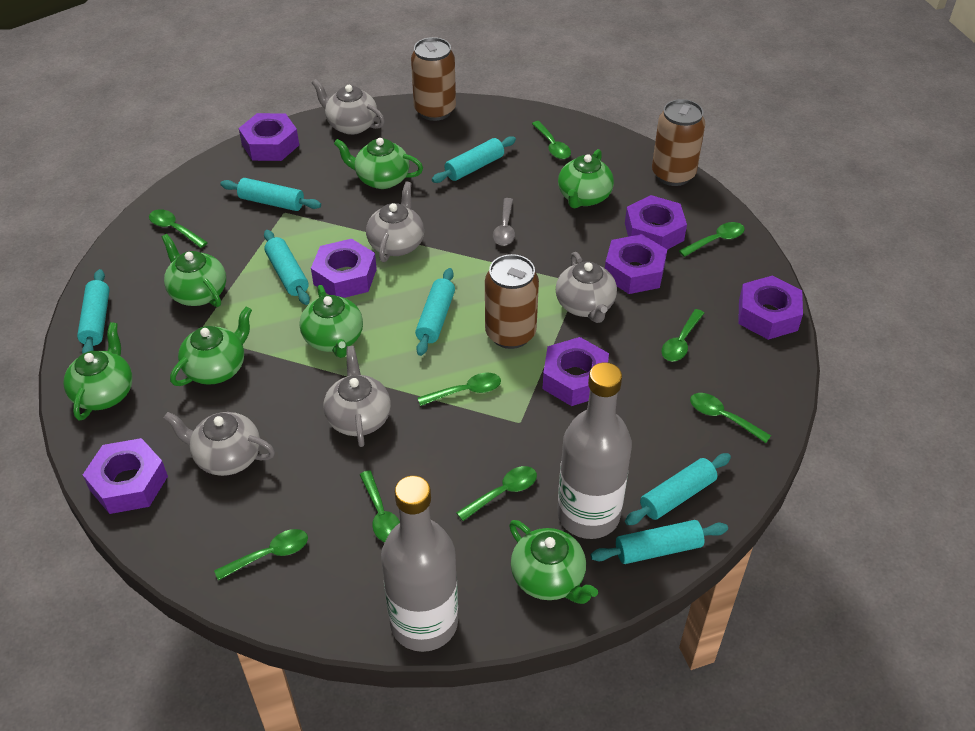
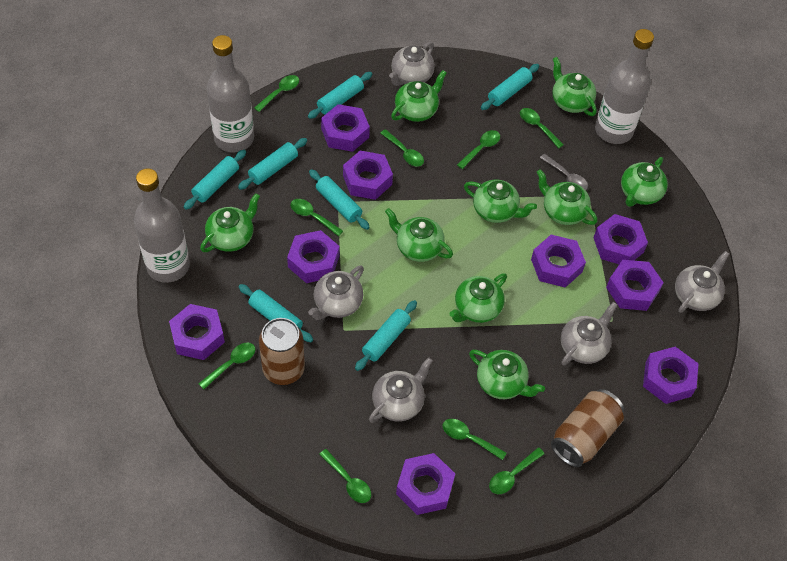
brown can: 3 -> 2
green teapot: 7 -> 9
grey bottle: 2 -> 3
purple nut: 7 -> 9

